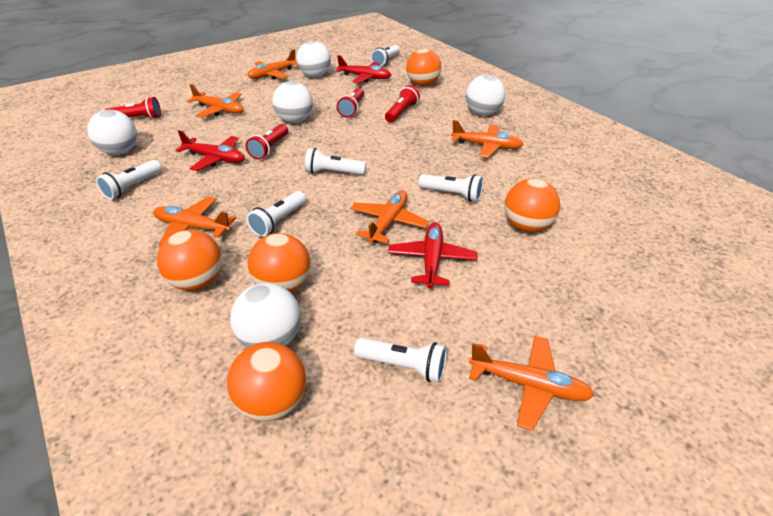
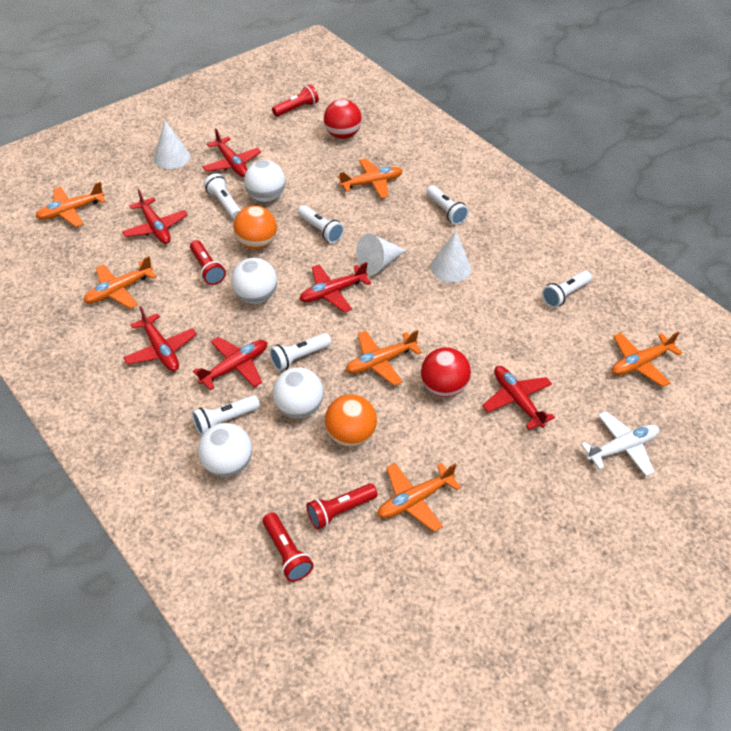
orange ball: 5 -> 2
red ball: 0 -> 2
red plane: 3 -> 6
white ball: 5 -> 4
white cone: 0 -> 3
white plane: 0 -> 1

